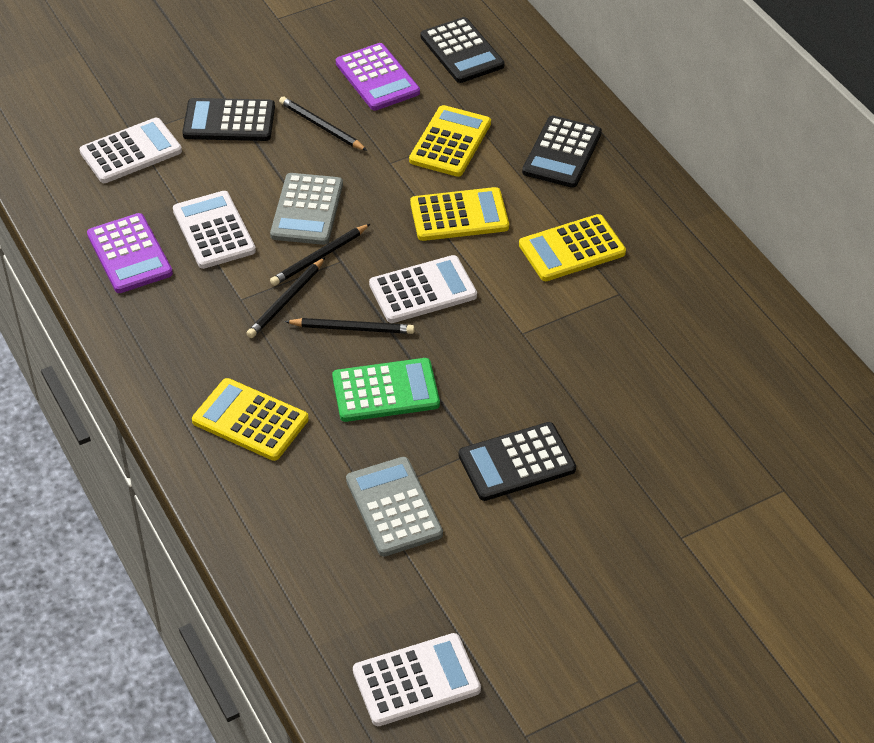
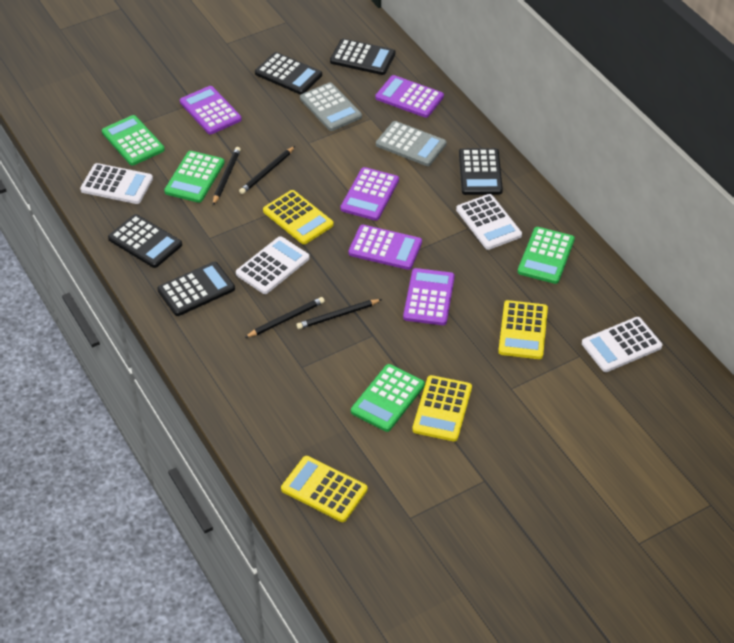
black calculator: 4 -> 5
green calculator: 1 -> 4
purple calculator: 2 -> 5

